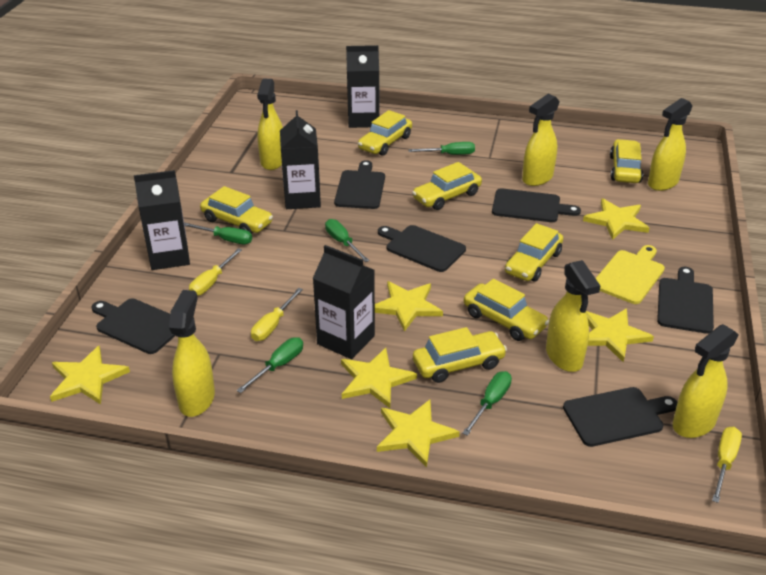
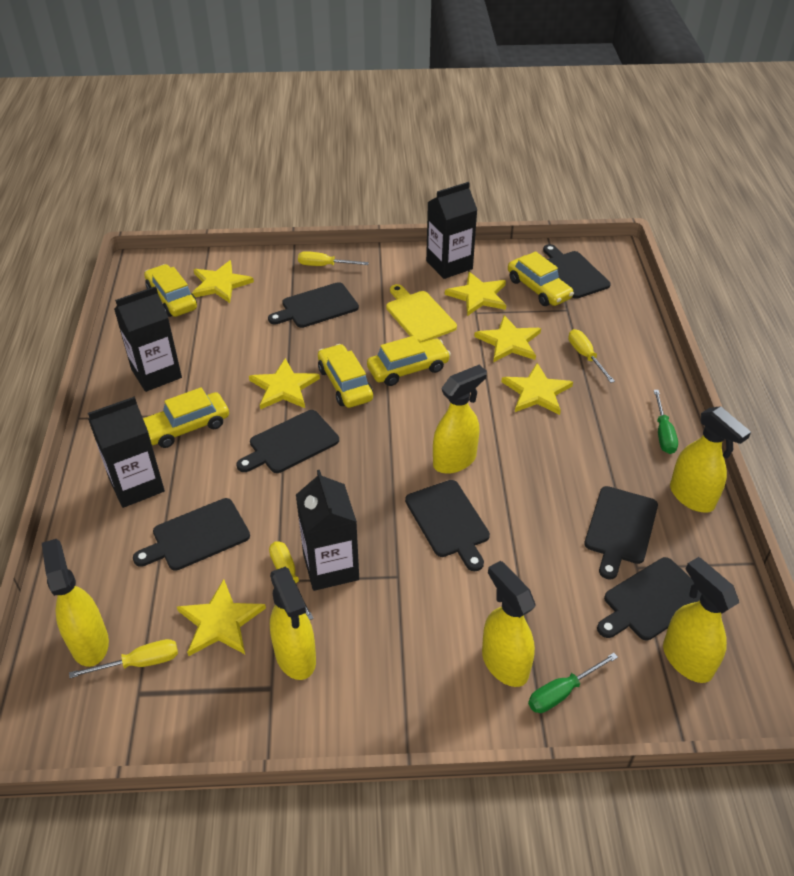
black cutting board: 6 -> 7
green screwdriver: 5 -> 2
yellow car: 7 -> 5
yellow screwdriver: 3 -> 4

